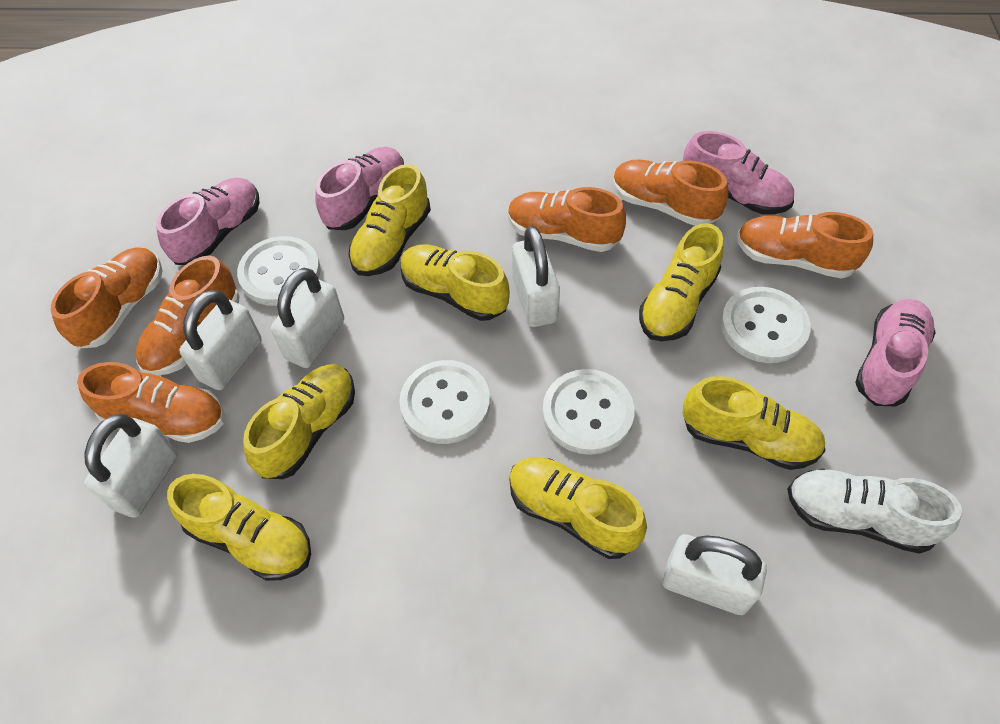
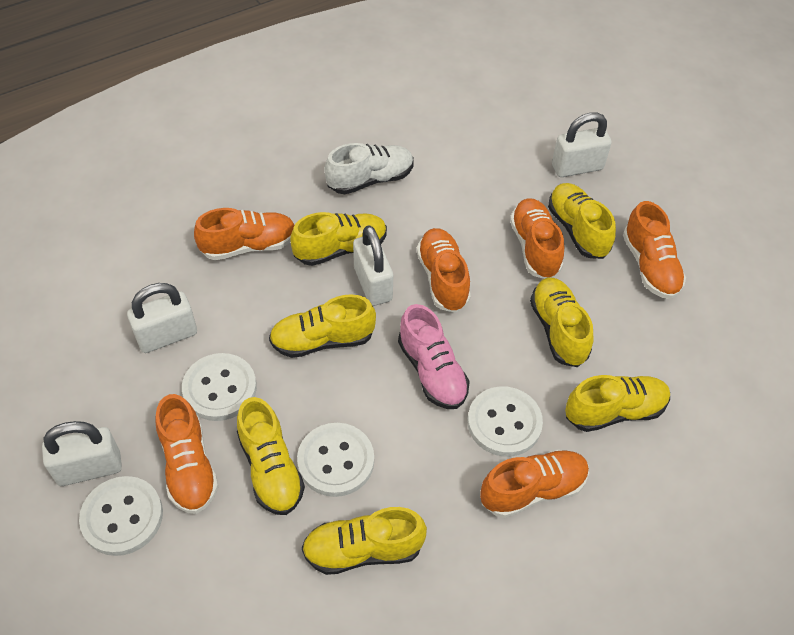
pink shoe: 4 -> 1
white padlock: 5 -> 4

